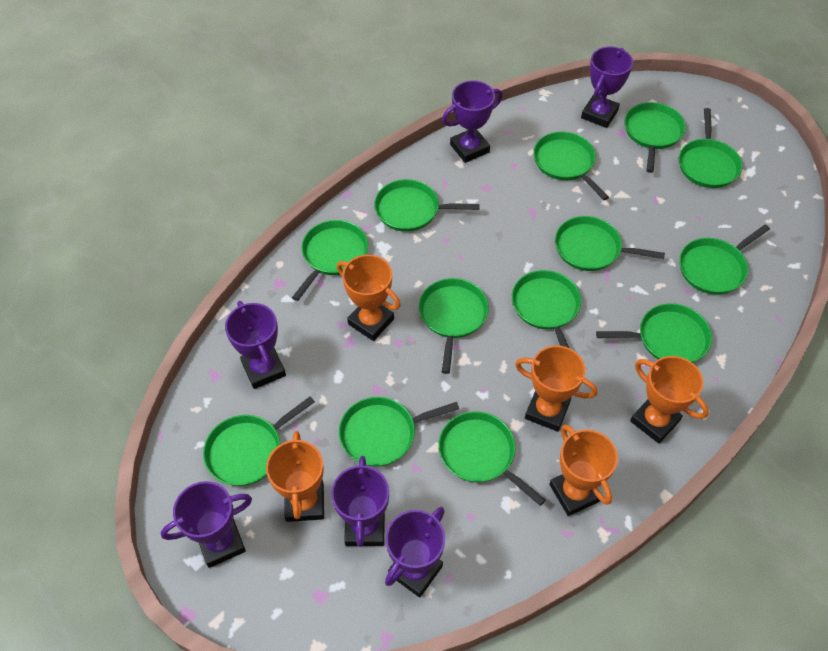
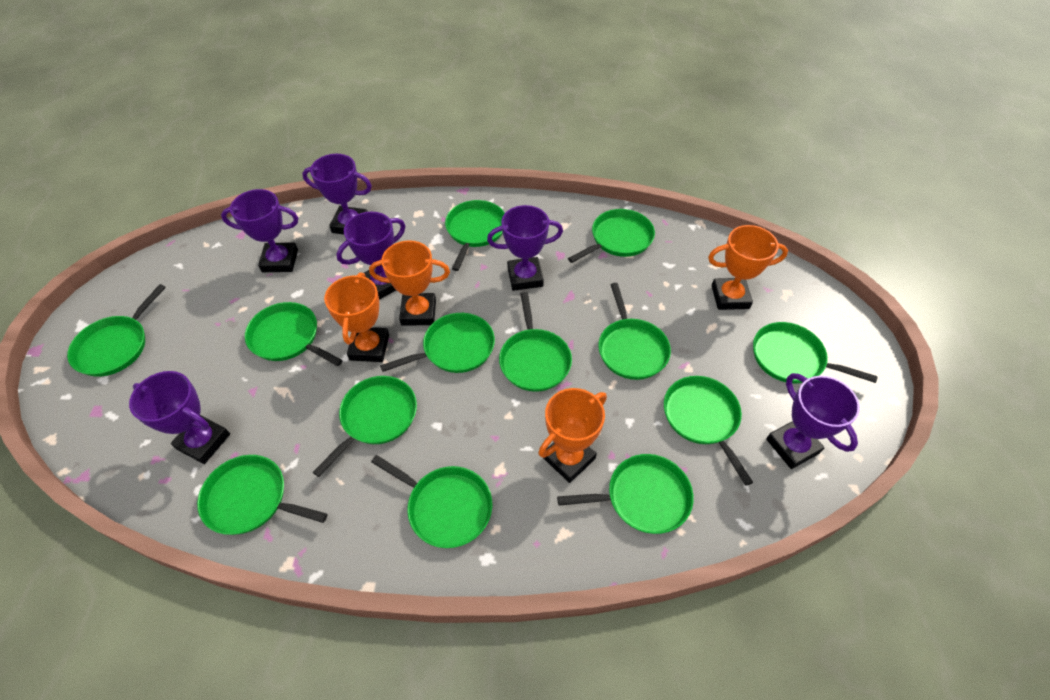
orange trophy: 5 -> 4

